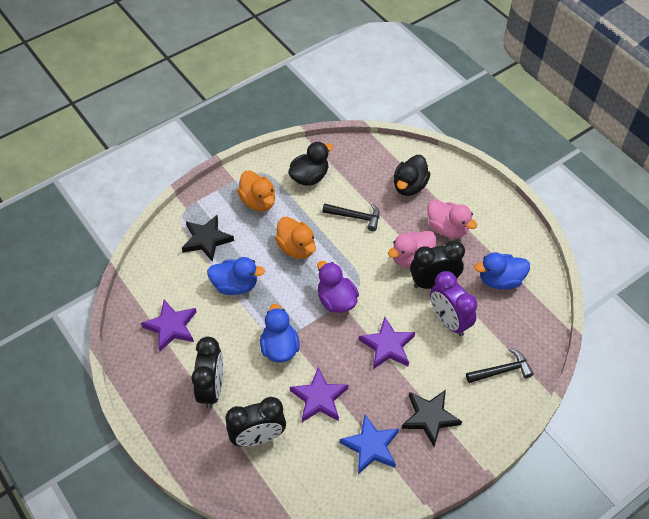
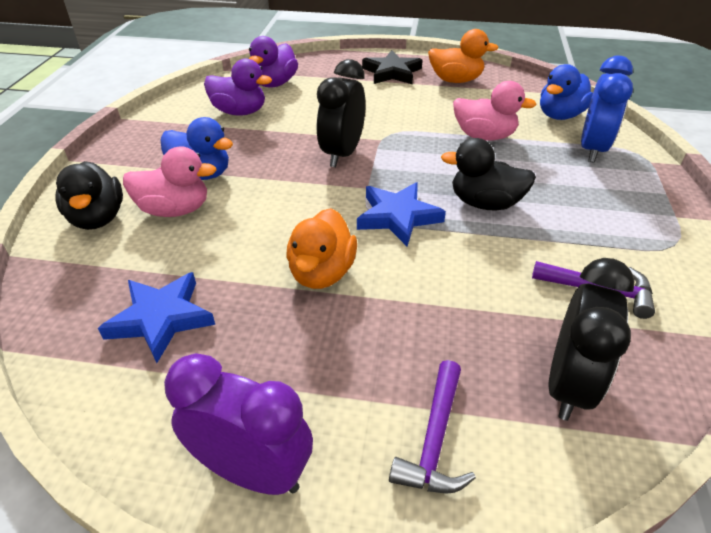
black clock: 3 -> 2
black hammer: 2 -> 0
black star: 2 -> 1
blue clock: 0 -> 1
blue duck: 3 -> 2
blue star: 1 -> 2
purple duck: 1 -> 2
purple hammer: 0 -> 2
purple star: 3 -> 0

